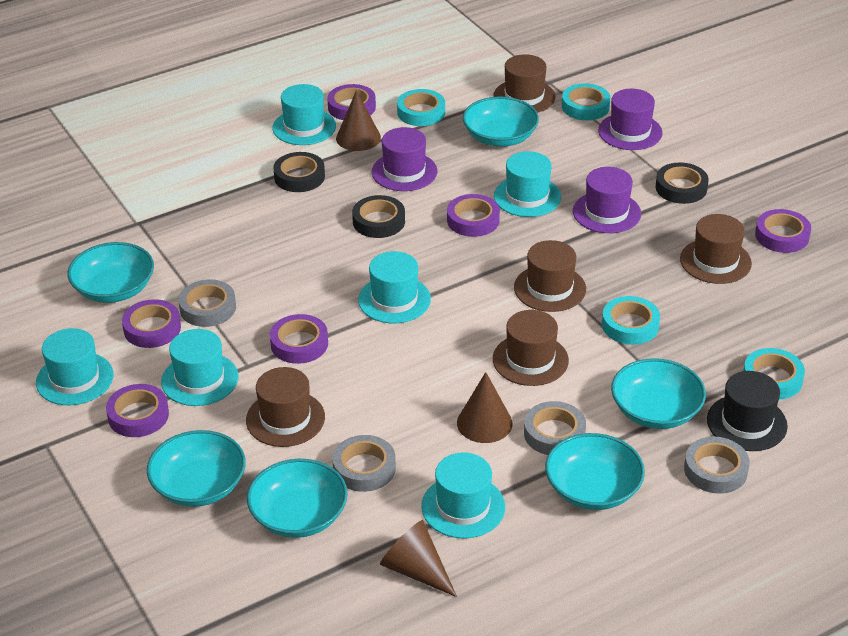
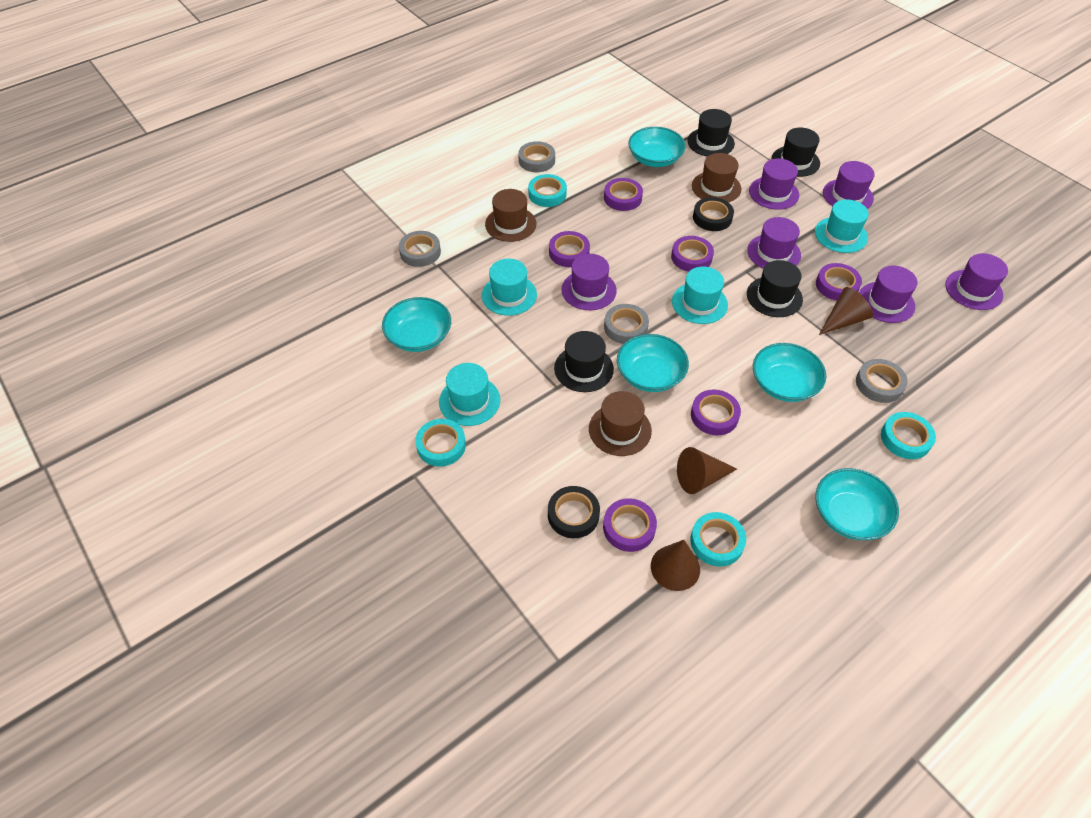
black hat: 1 -> 4
black tape: 3 -> 2
brown hat: 5 -> 3
purple hat: 3 -> 6
turquoise bowl: 6 -> 5
turquoise hat: 6 -> 4

